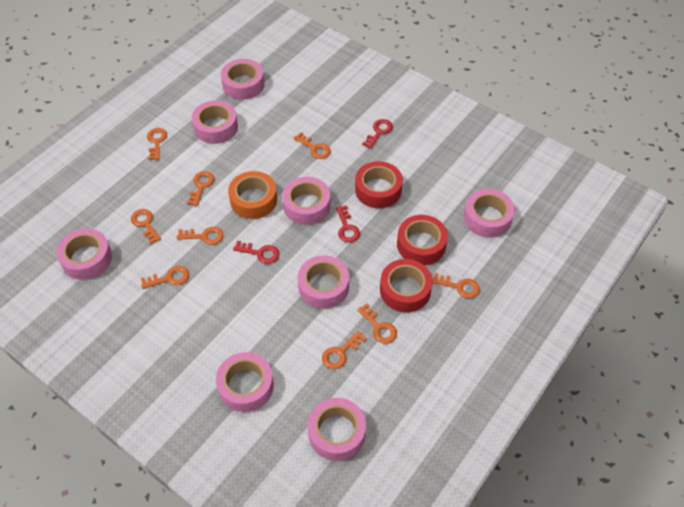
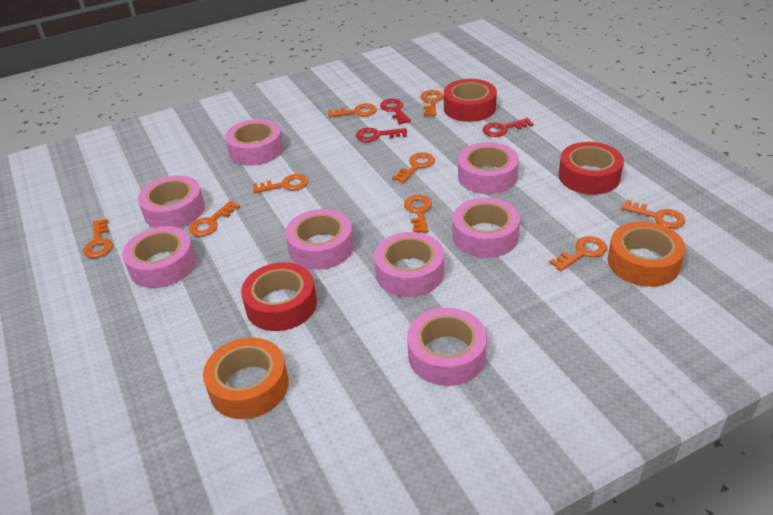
orange tape: 1 -> 2

